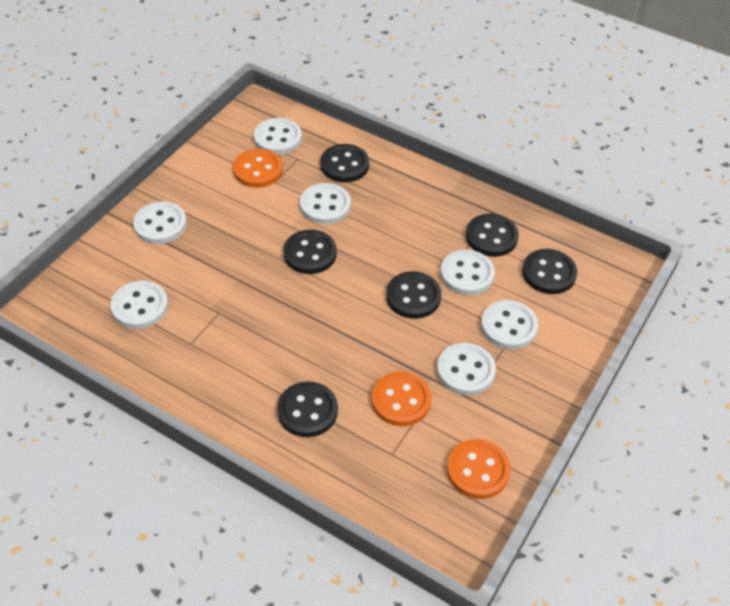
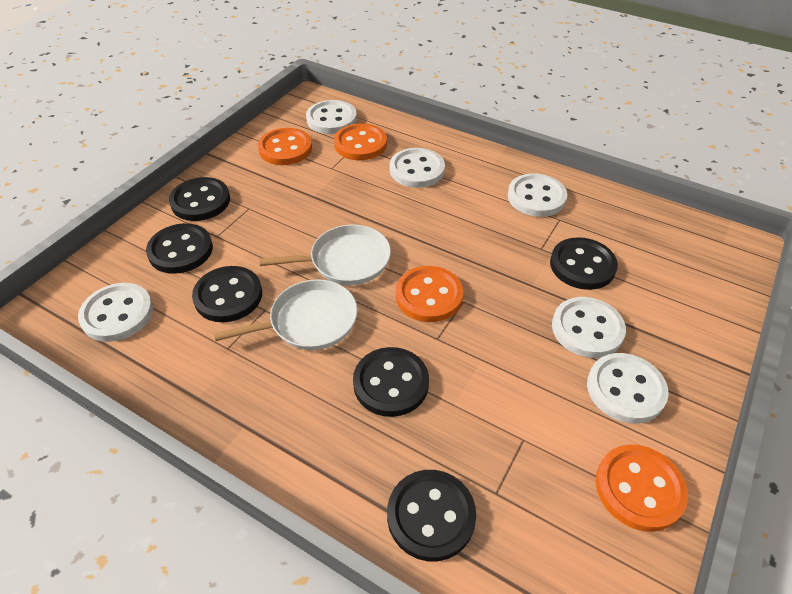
orange button: 3 -> 4
white button: 7 -> 6
white pan: 0 -> 2

